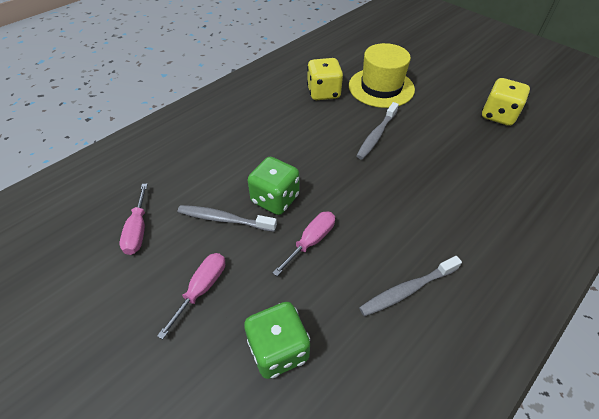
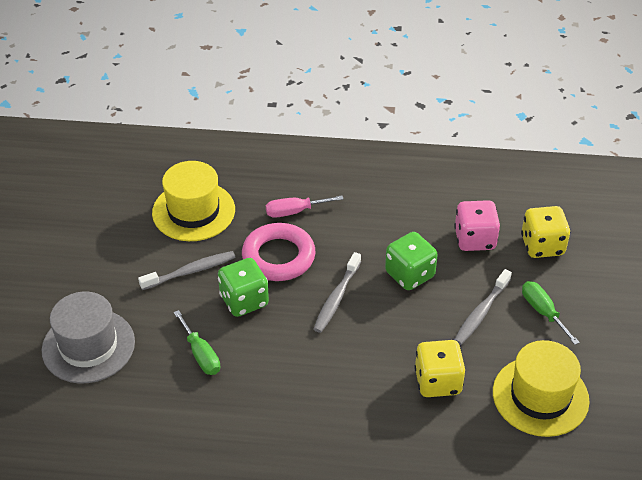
green screwdriver: 0 -> 2
grey hat: 0 -> 1
pink dice: 0 -> 1
pink ring: 0 -> 1
pink screwdriver: 3 -> 1
yellow hat: 1 -> 2

